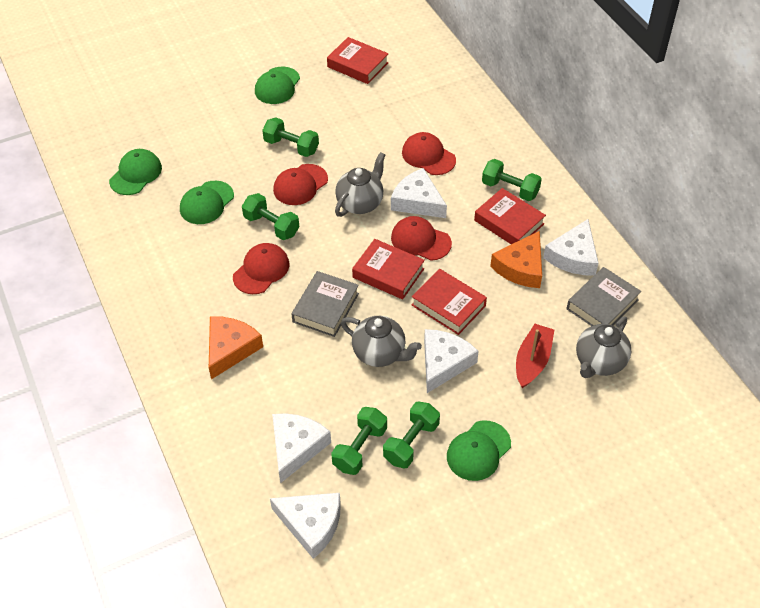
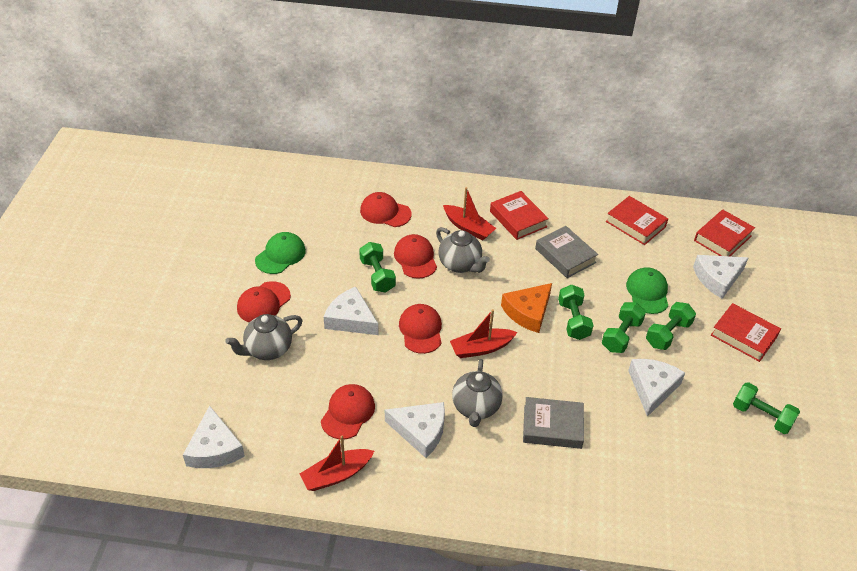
green cap: 4 -> 2
orange cheese: 2 -> 1
red boat: 1 -> 3
red cap: 4 -> 5

